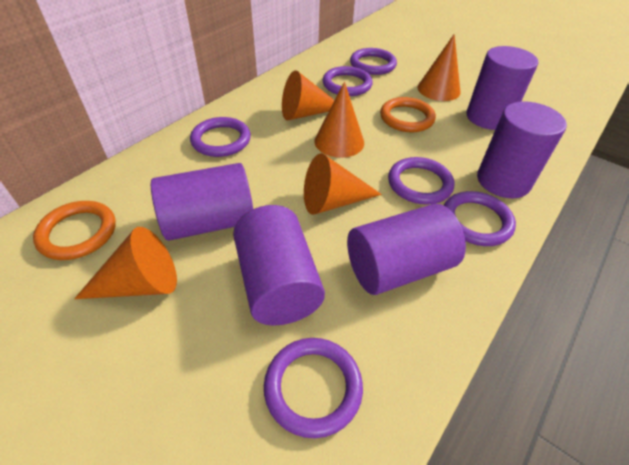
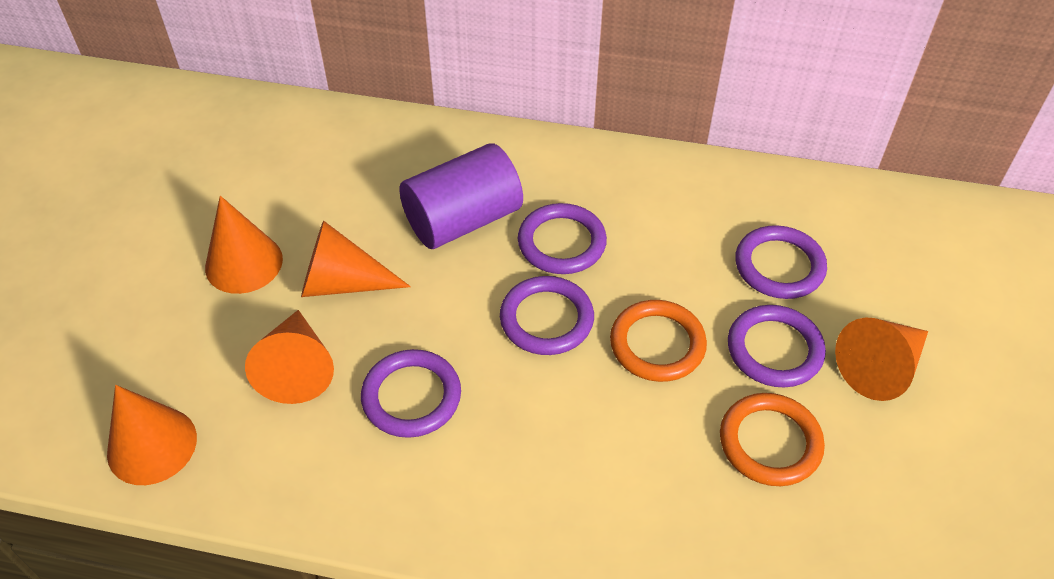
purple cylinder: 5 -> 1
purple ring: 6 -> 5

